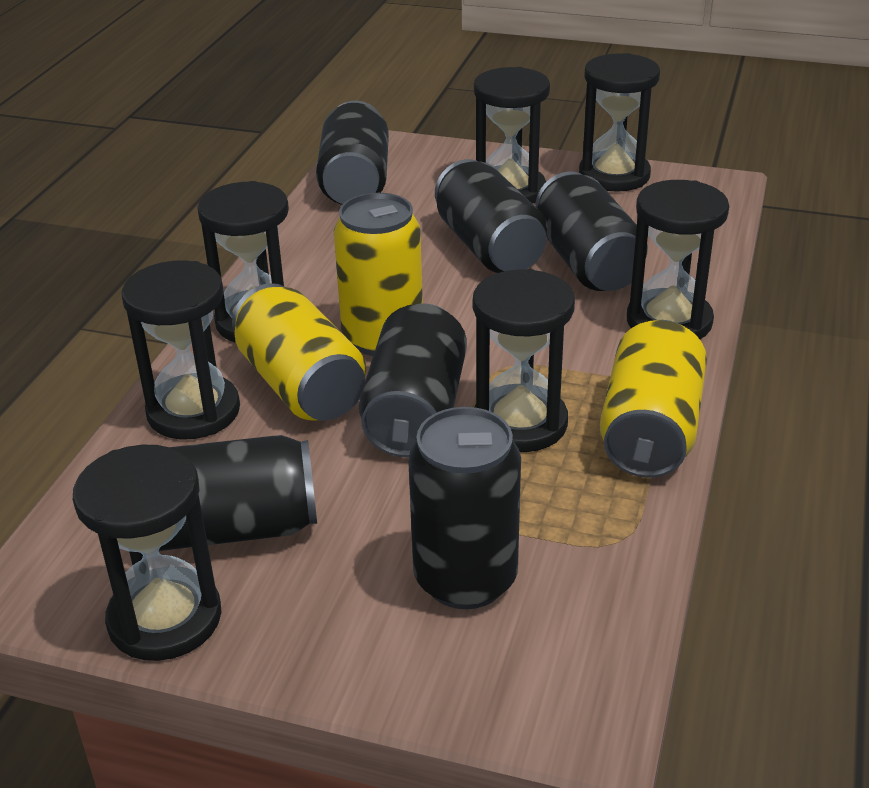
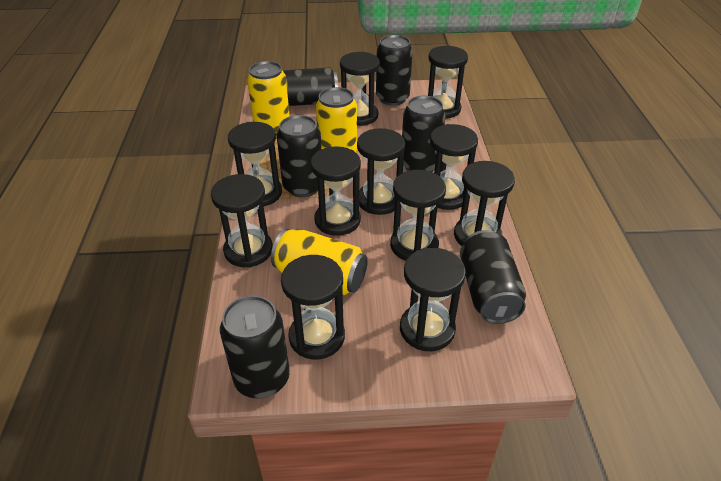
black hourglass: 7 -> 11

